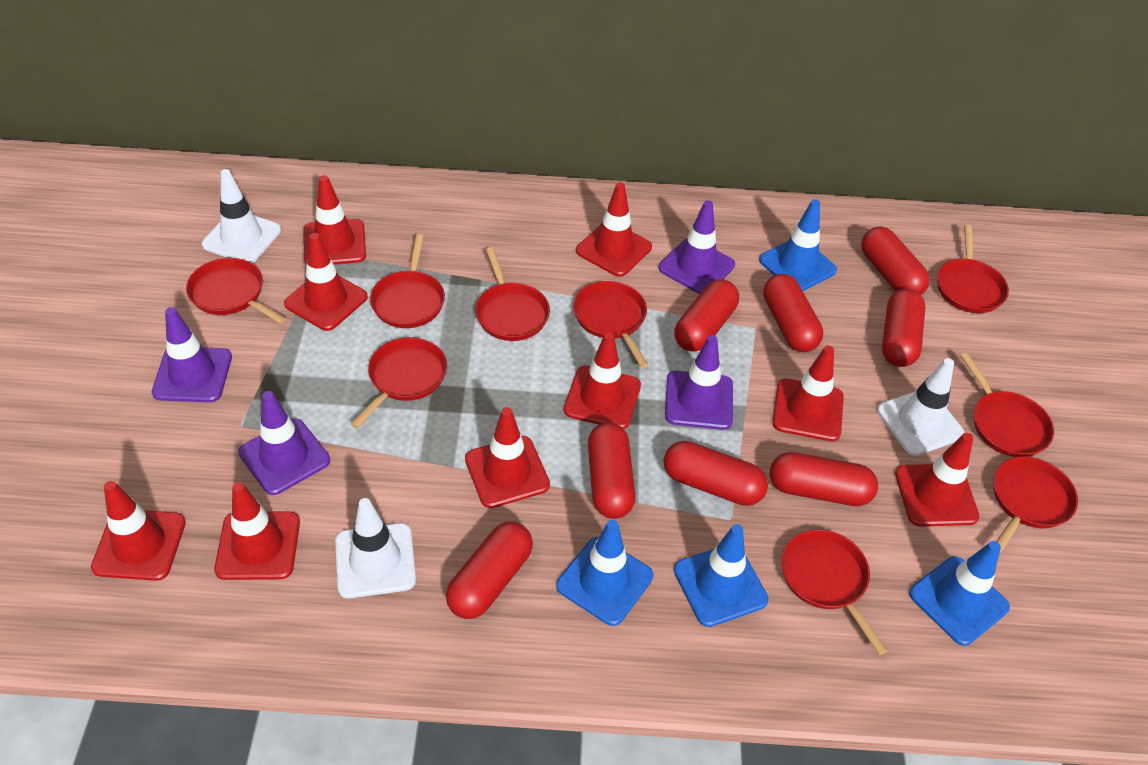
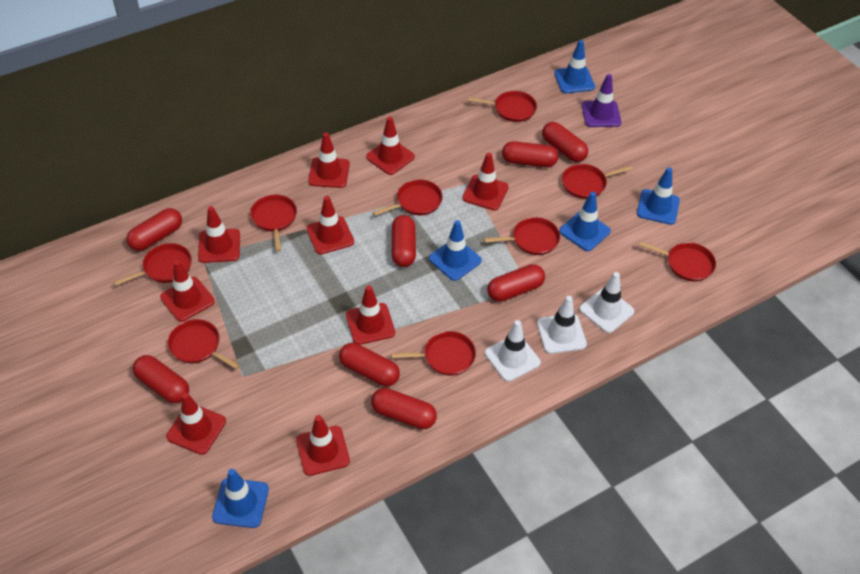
blue traffic cone: 4 -> 5
purple traffic cone: 4 -> 1

